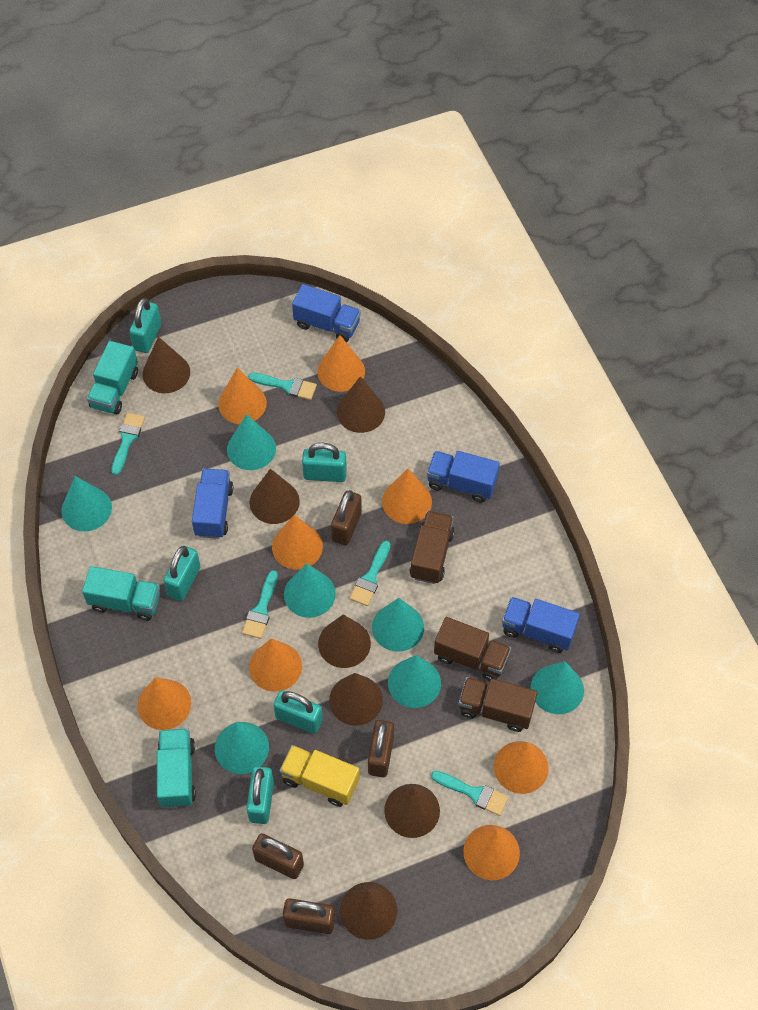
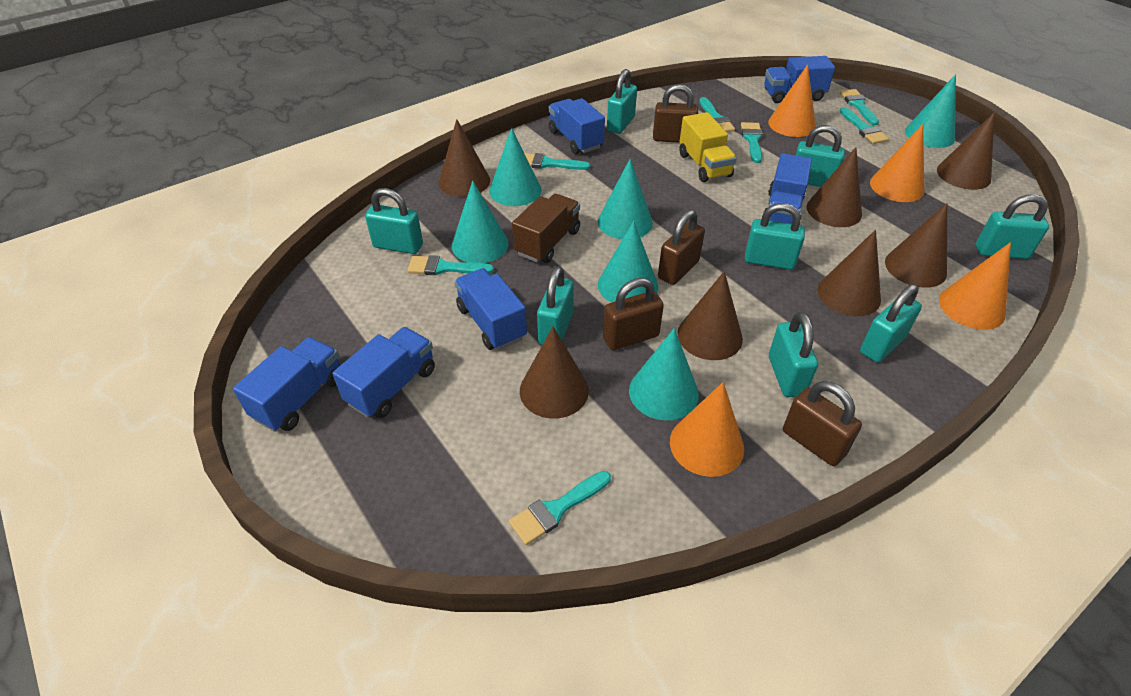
blue truck: 4 -> 6
brown truck: 3 -> 1
orange cone: 8 -> 4
turquoise brush: 5 -> 7
turquoise cone: 7 -> 6
turquoise padlock: 5 -> 8
turquoise truck: 3 -> 0

